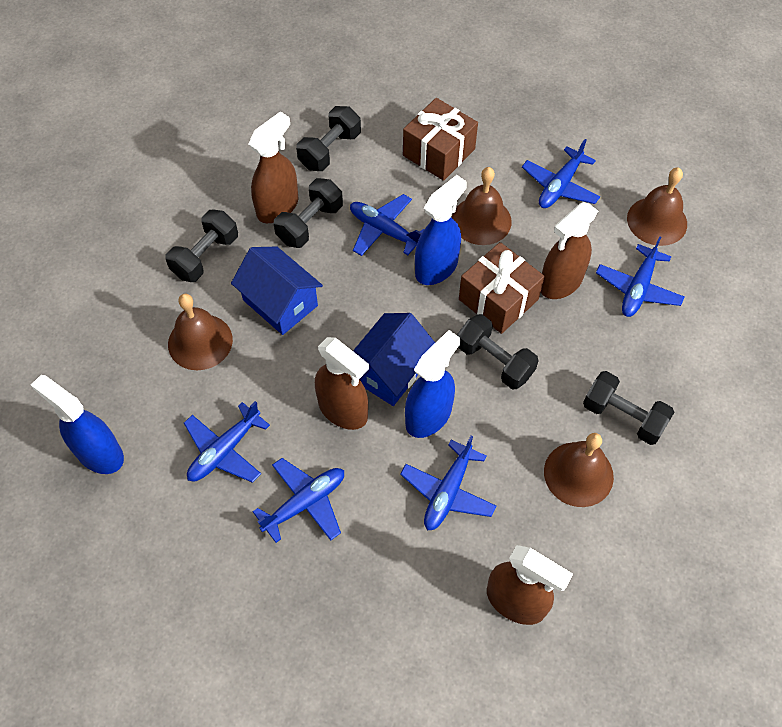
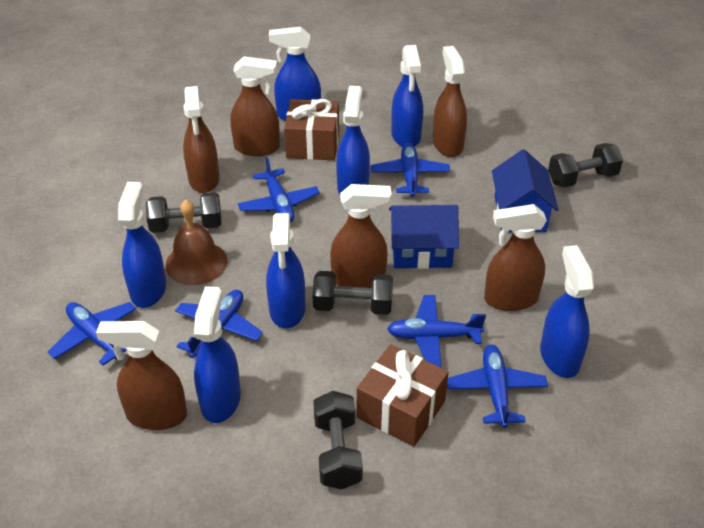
black dumbbell: 5 -> 4
blue spray bottle: 3 -> 7
brown bell: 4 -> 1
brown spray bottle: 4 -> 6

